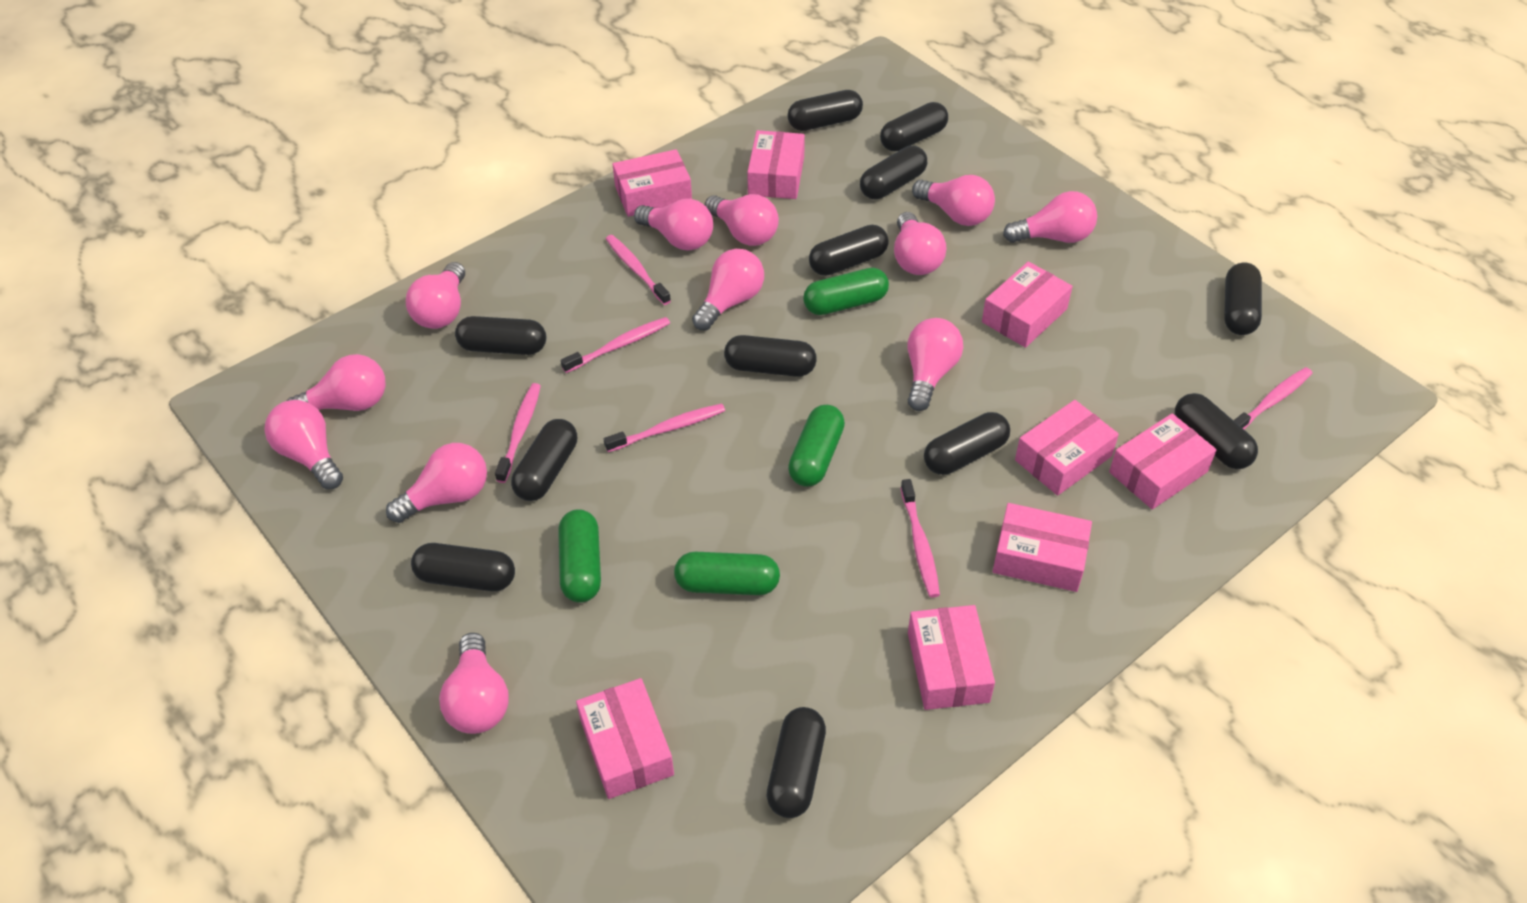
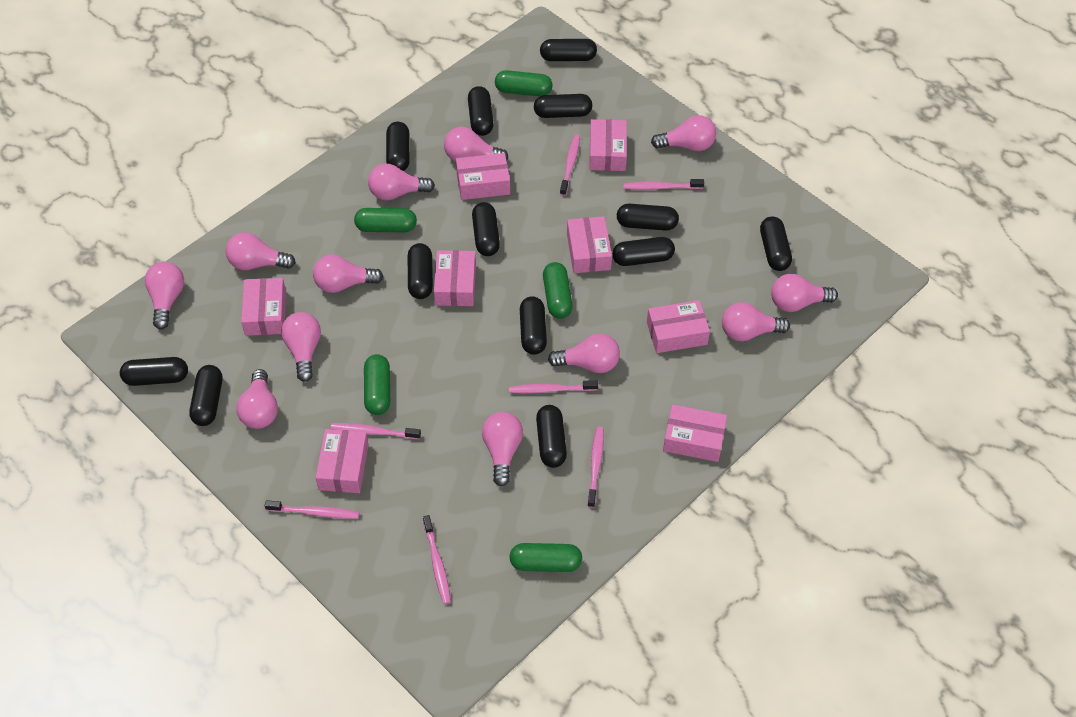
black capsule: 12 -> 13
green capsule: 4 -> 5
pink toothbrush: 6 -> 7

